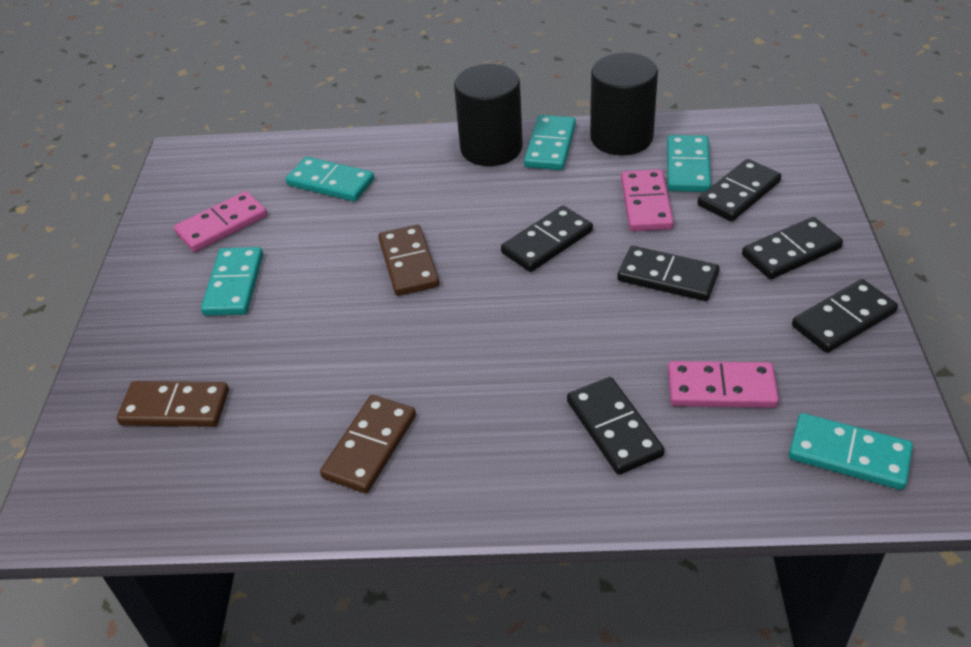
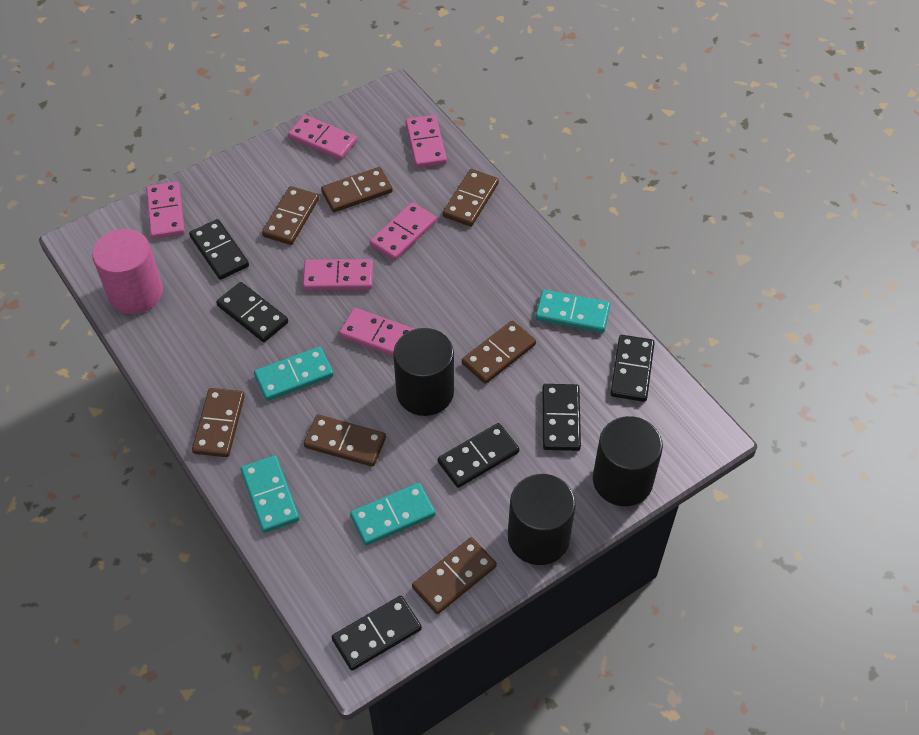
black cylinder: 2 -> 3
brown domino: 3 -> 7
pink cylinder: 0 -> 1
pink domino: 3 -> 6
turquoise domino: 5 -> 4

